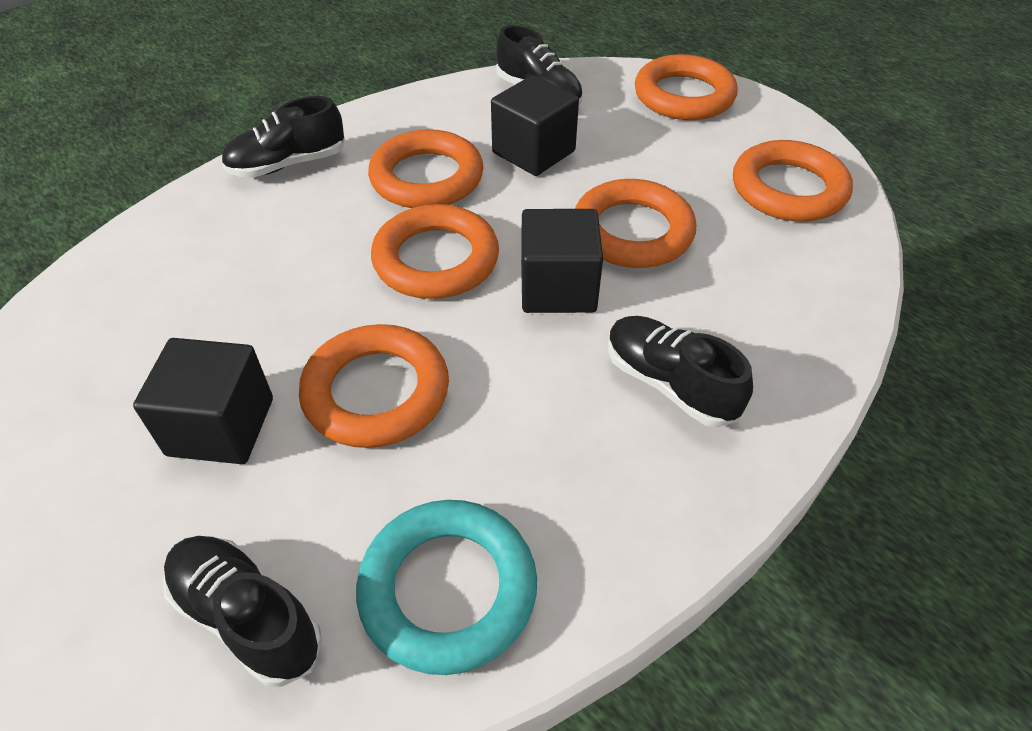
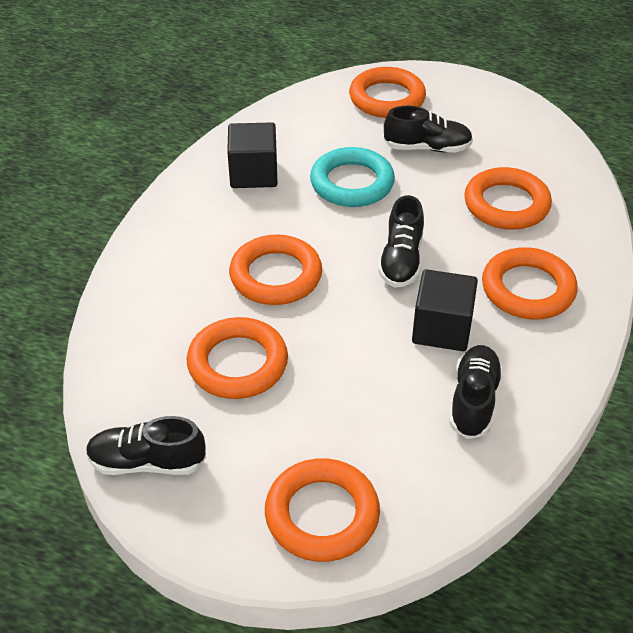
black cube: 3 -> 2

